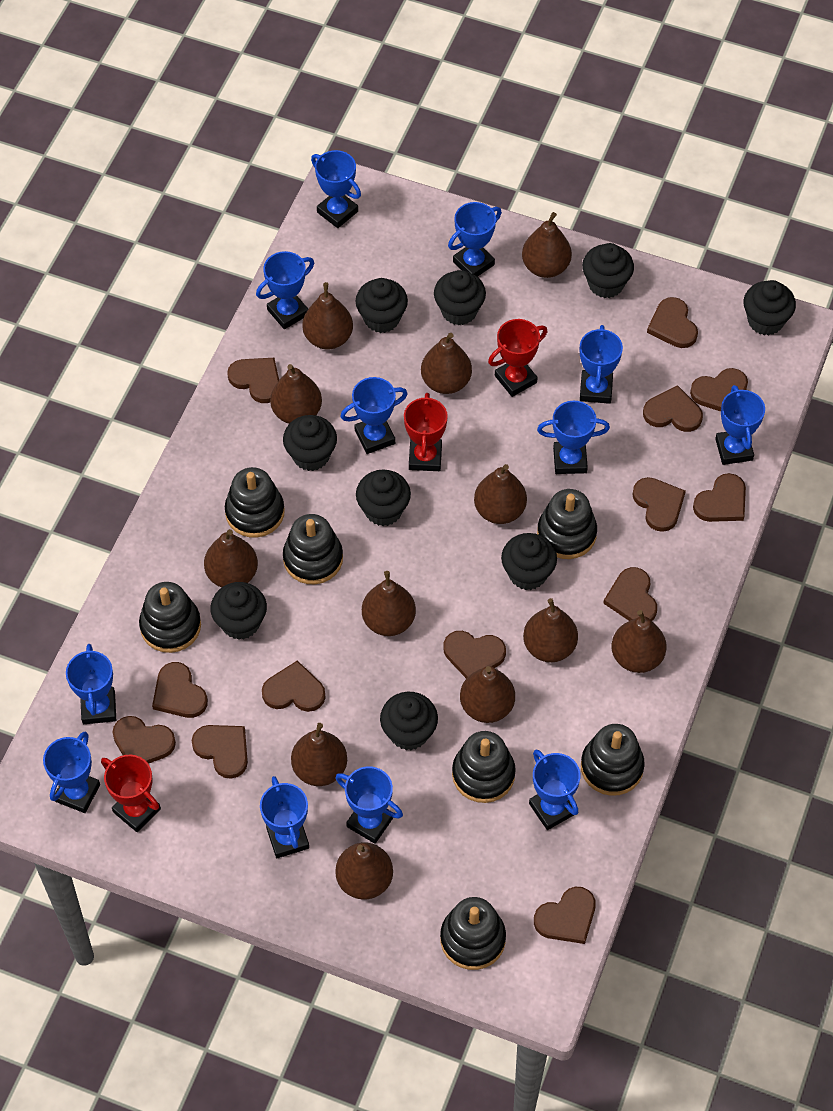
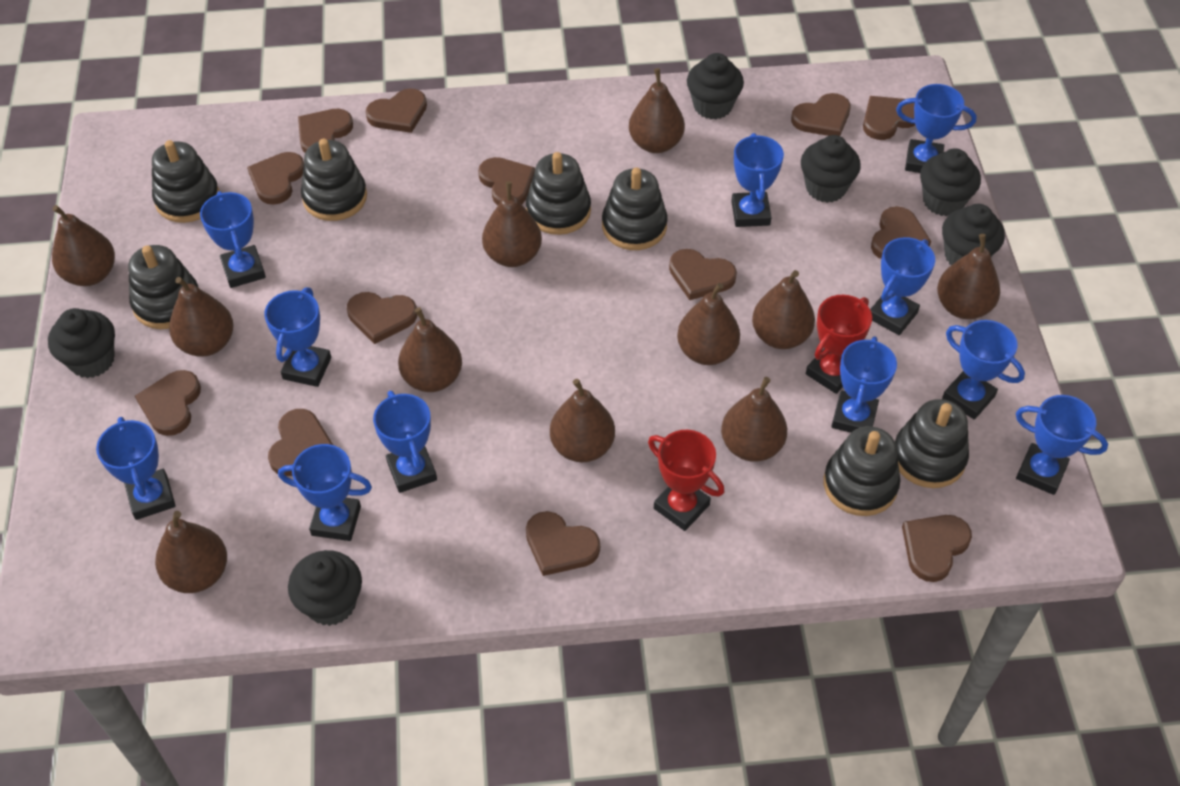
black cupcake: 9 -> 6
blue trophy: 12 -> 11
brown pear: 12 -> 11
red trophy: 3 -> 2

